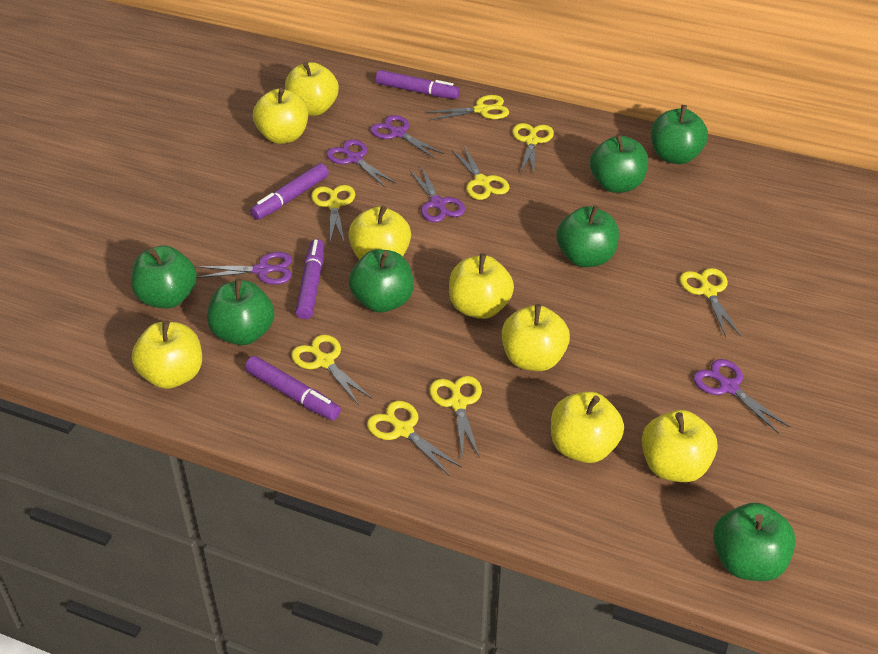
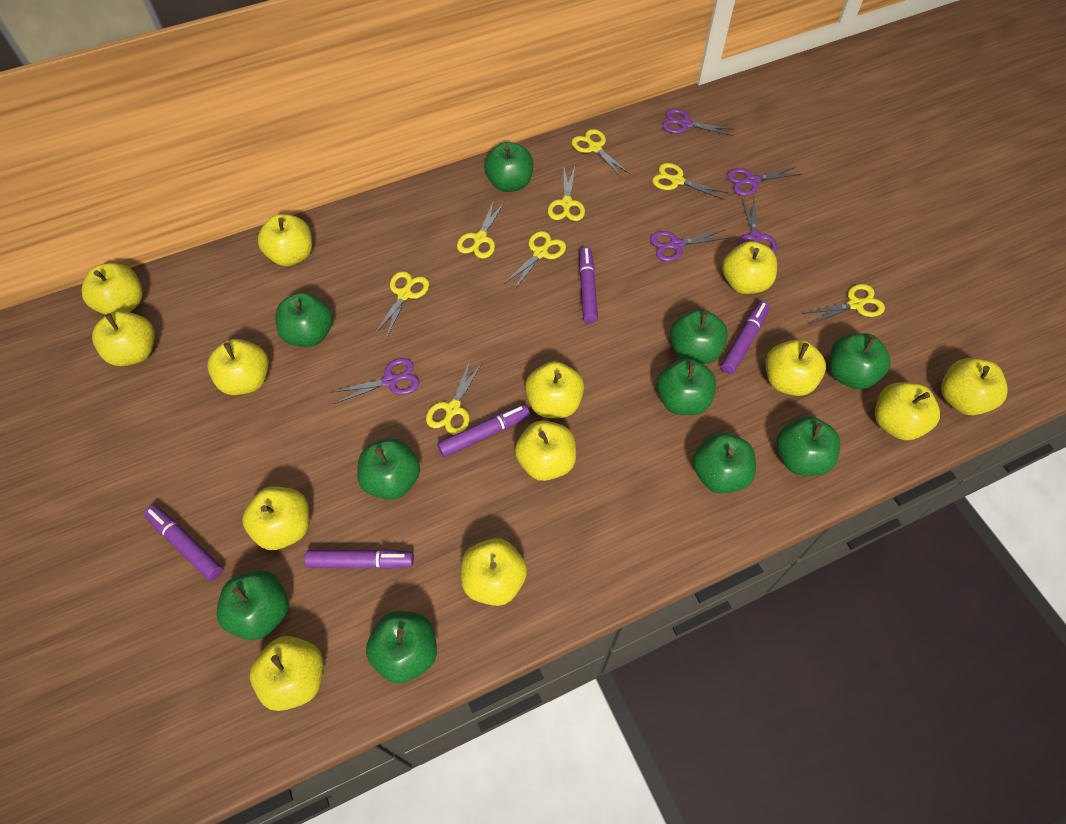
green apple: 7 -> 10
purple marker: 4 -> 5
yellow apple: 8 -> 13

